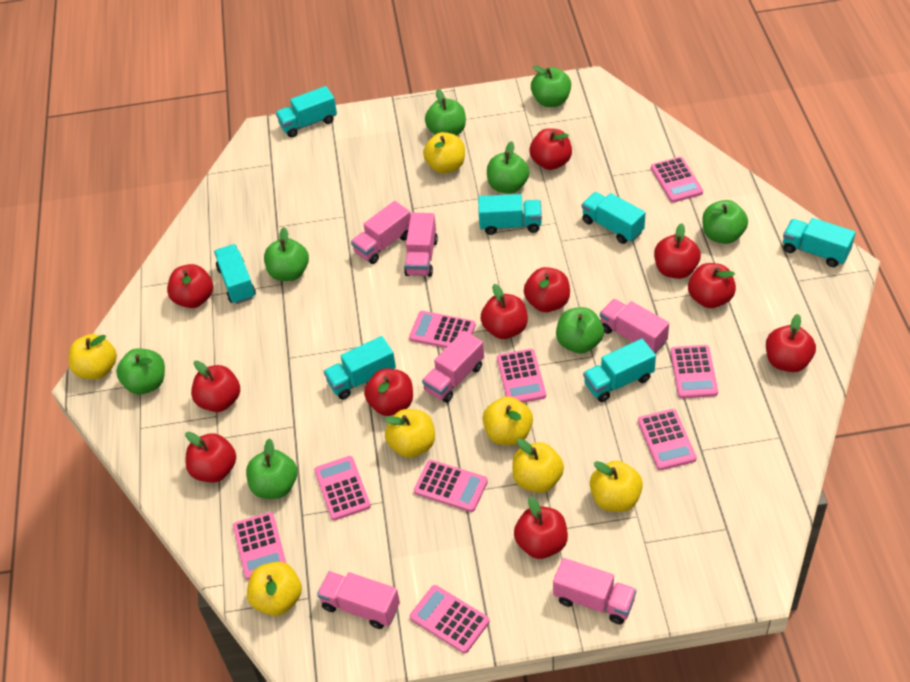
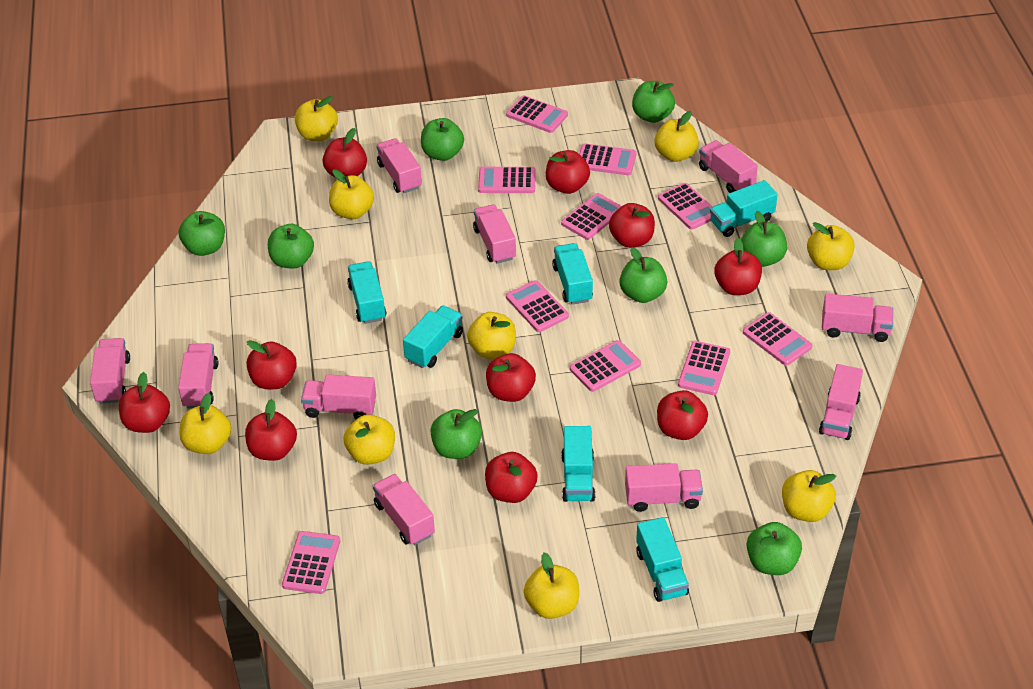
pink calculator: 9 -> 10
pink truck: 6 -> 10
red apple: 11 -> 10
turquoise truck: 7 -> 6
yellow apple: 7 -> 9

